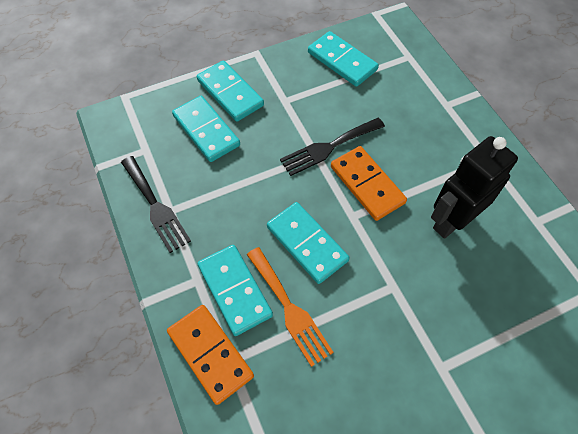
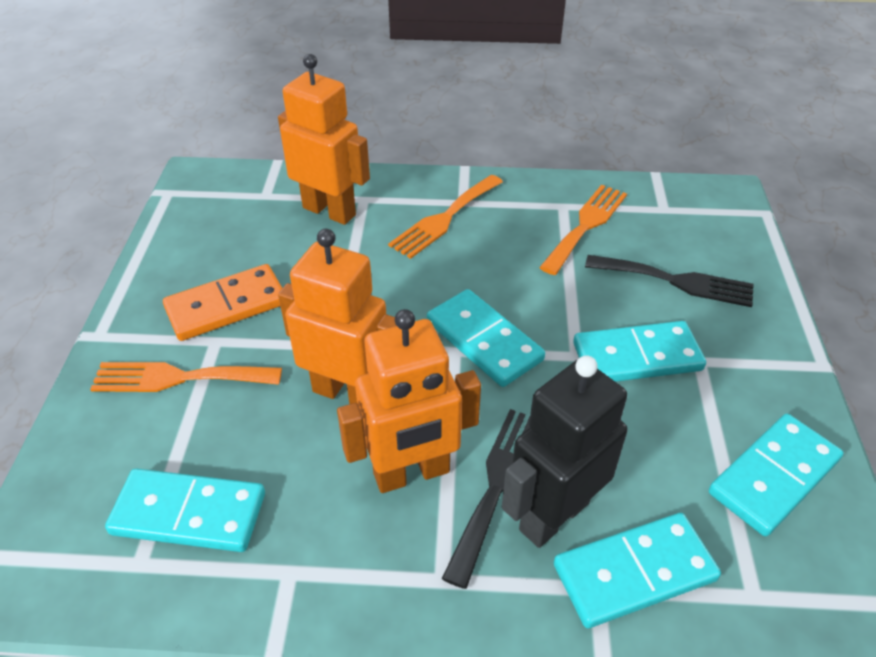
orange domino: 2 -> 1
orange fork: 1 -> 3
orange robot: 0 -> 3

